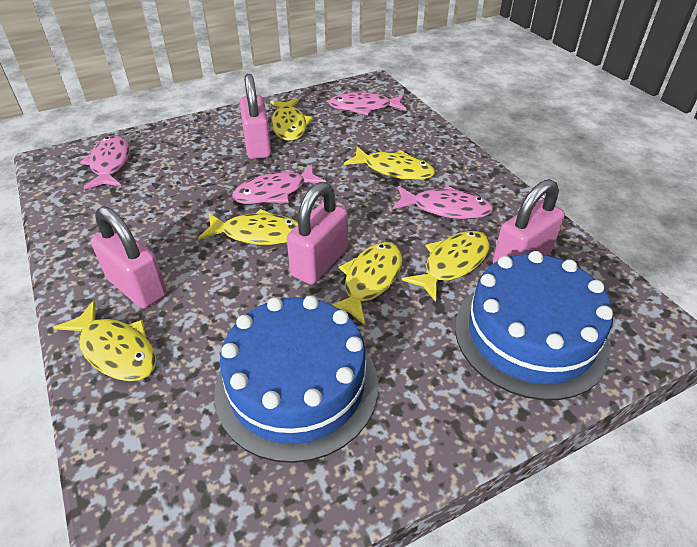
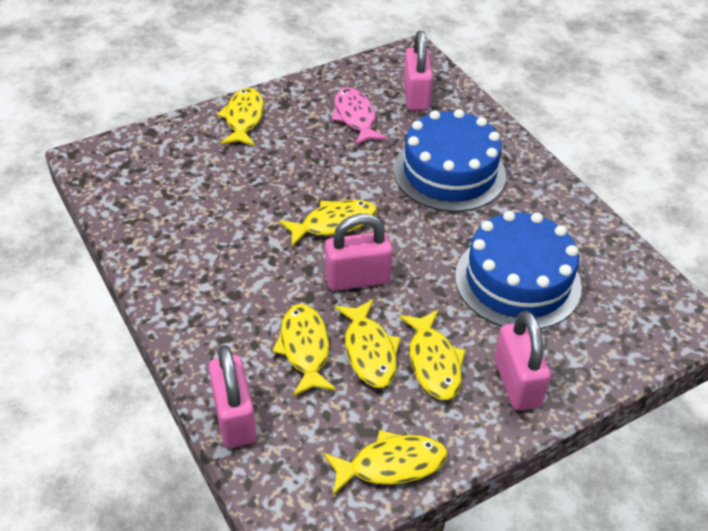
pink fish: 4 -> 1

